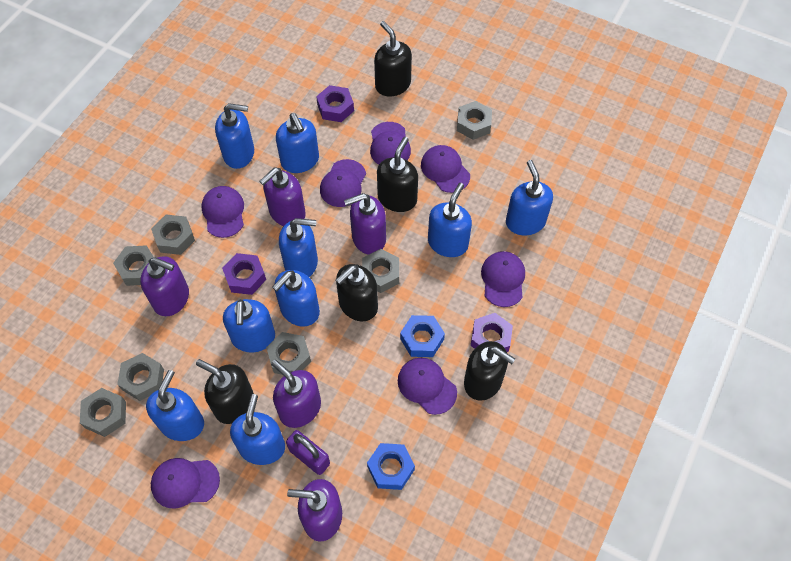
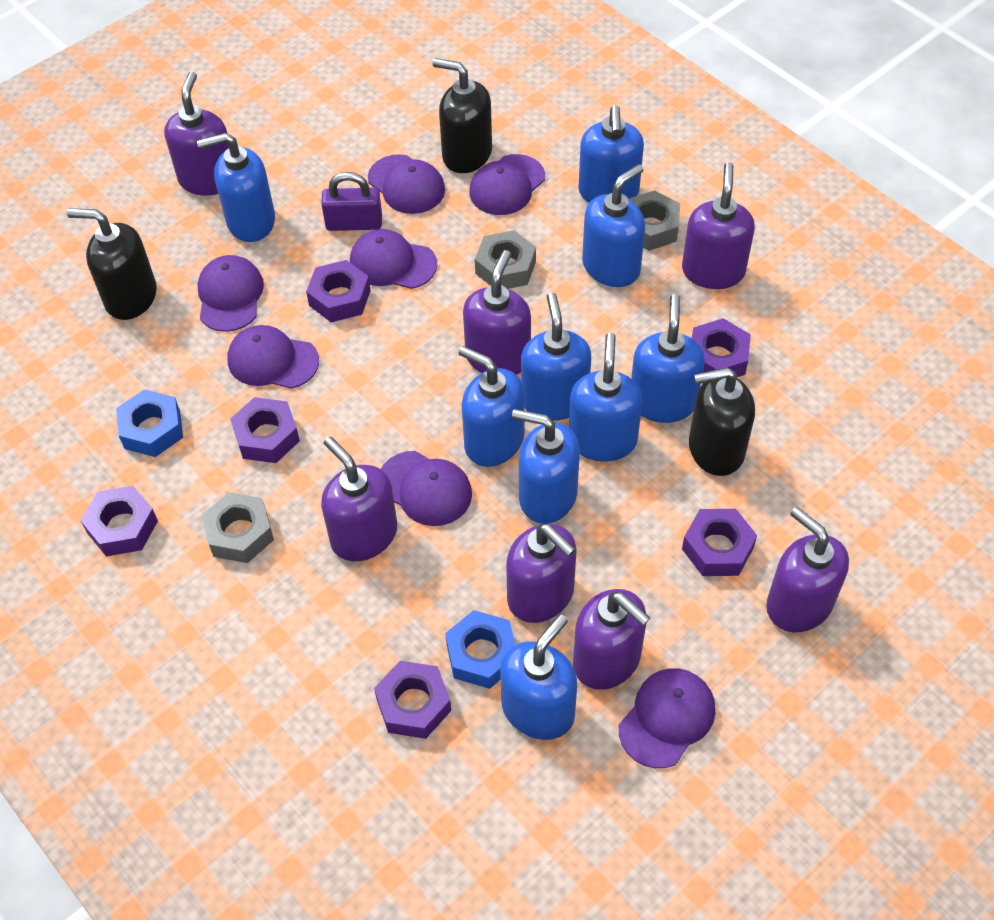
black soap dispenser: 5 -> 3
grey nut: 7 -> 3
purple nut: 3 -> 6
purple soap dispenser: 5 -> 7

